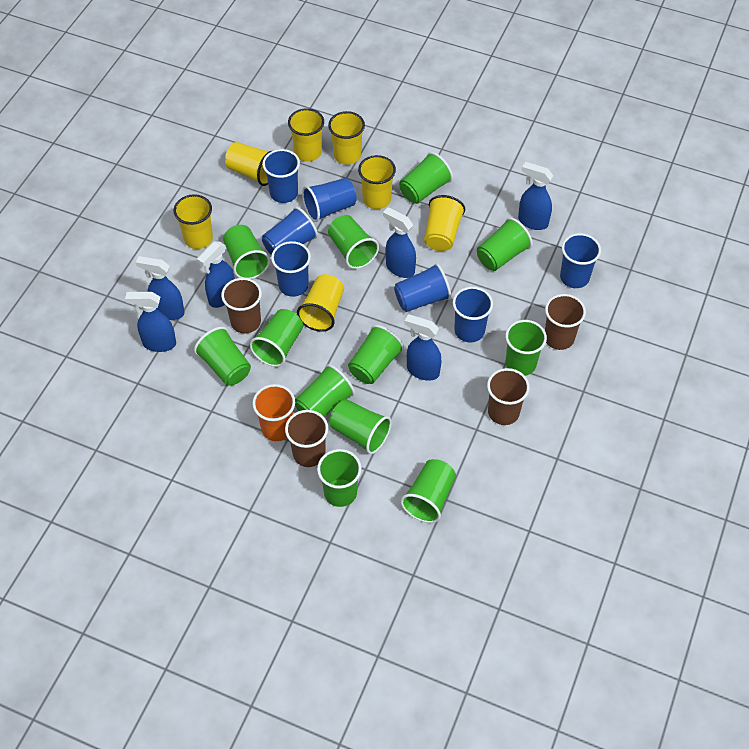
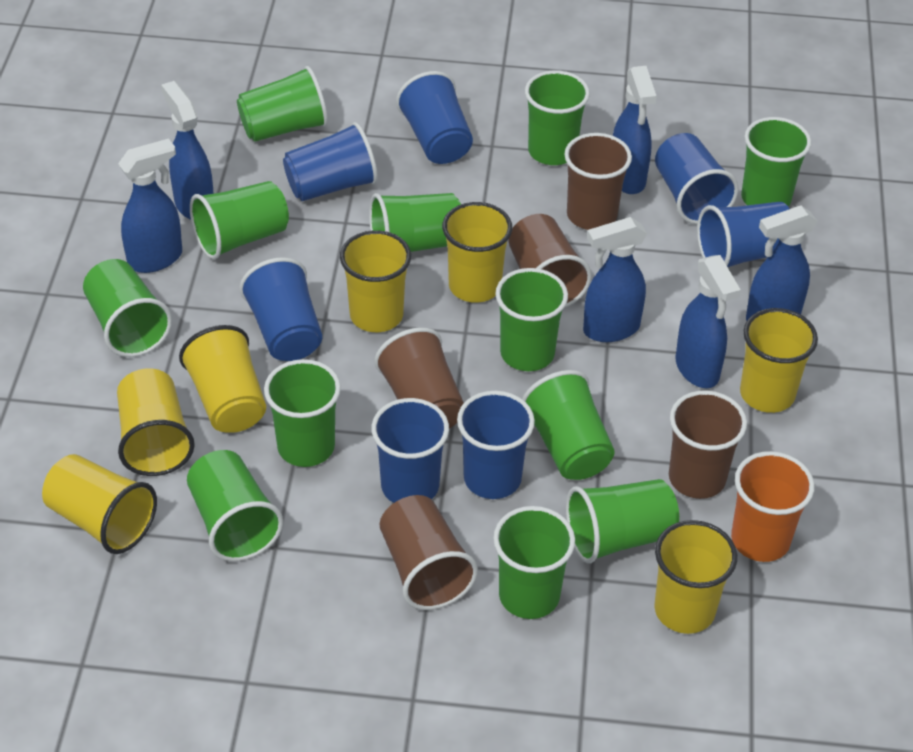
brown cup: 4 -> 5

